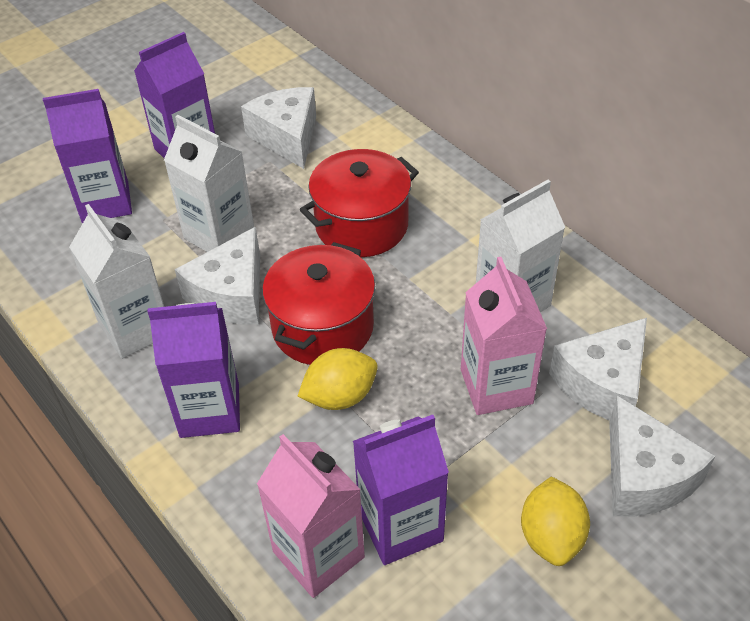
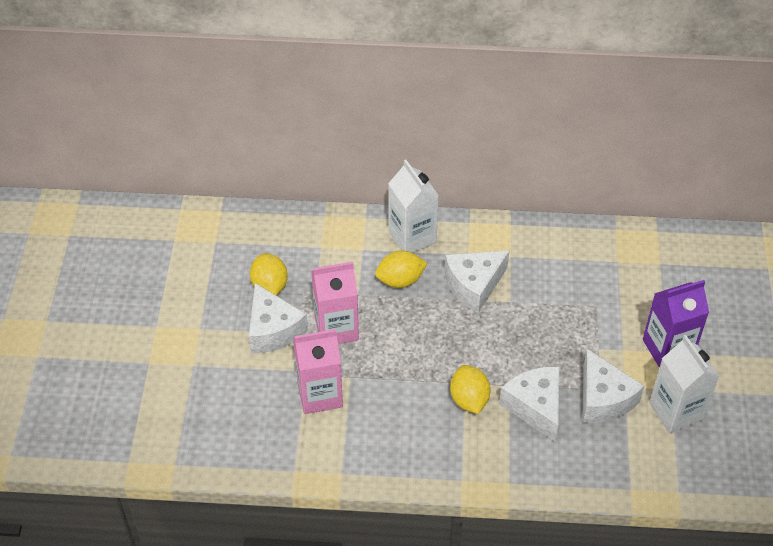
purple carton: 4 -> 1
red pot: 2 -> 0
white carton: 3 -> 2
yellow lemon: 2 -> 3

